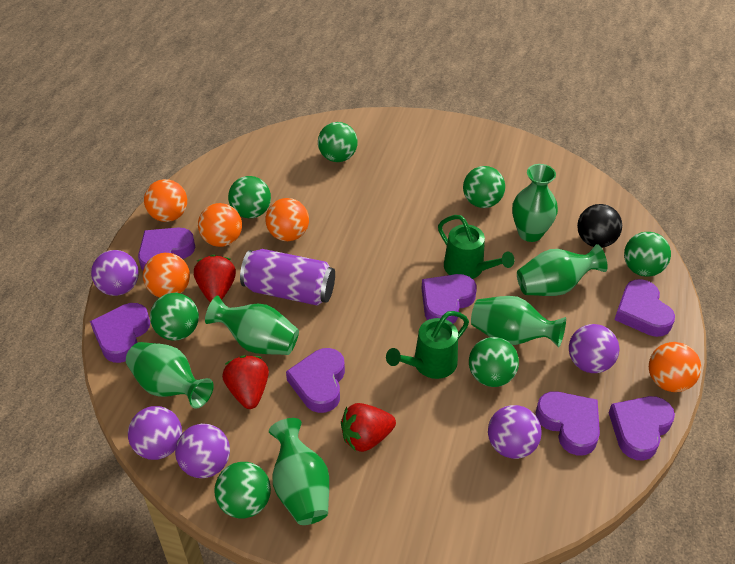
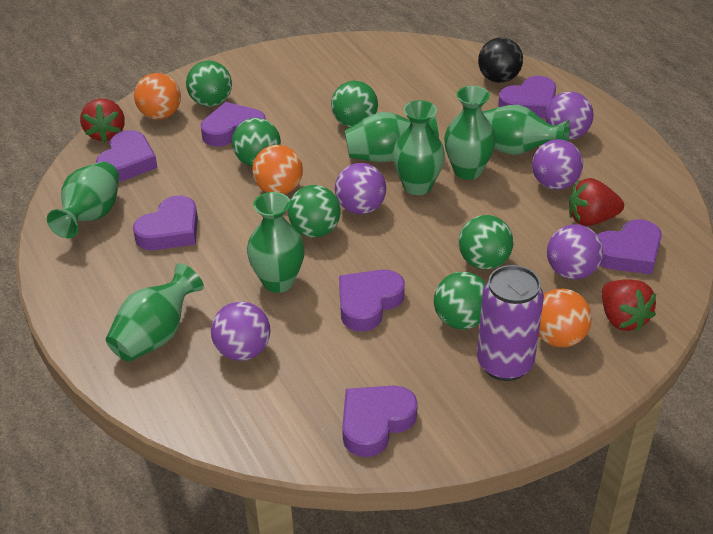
green ball: 7 -> 6
green vase: 6 -> 7
green watering can: 2 -> 0
orange ball: 5 -> 3

